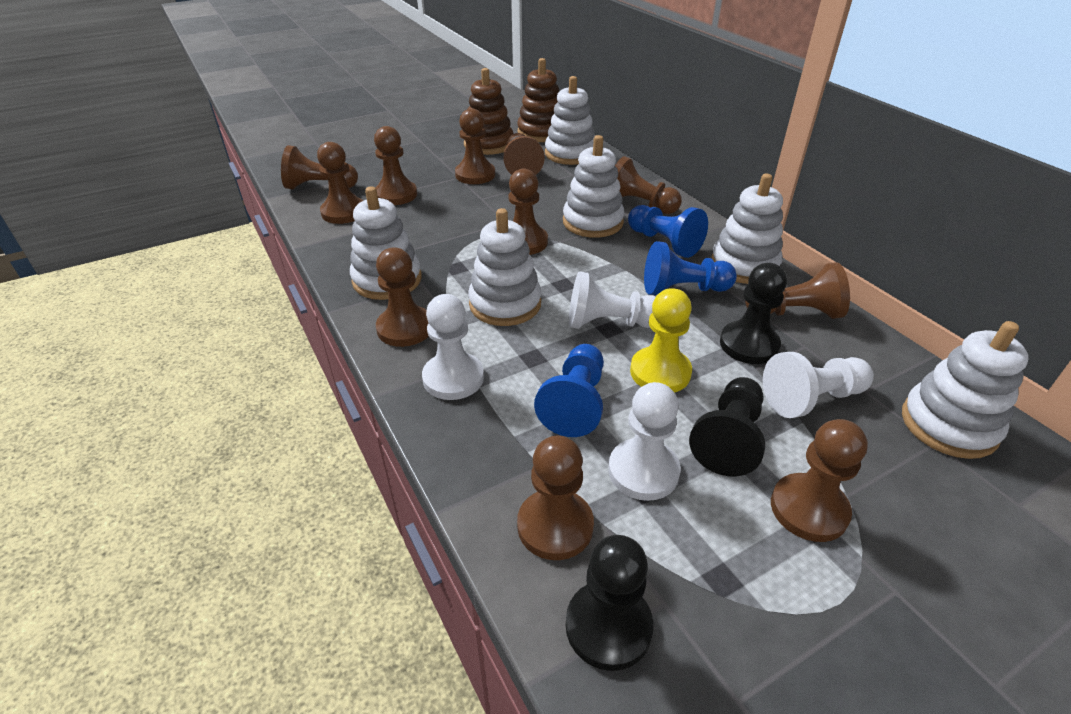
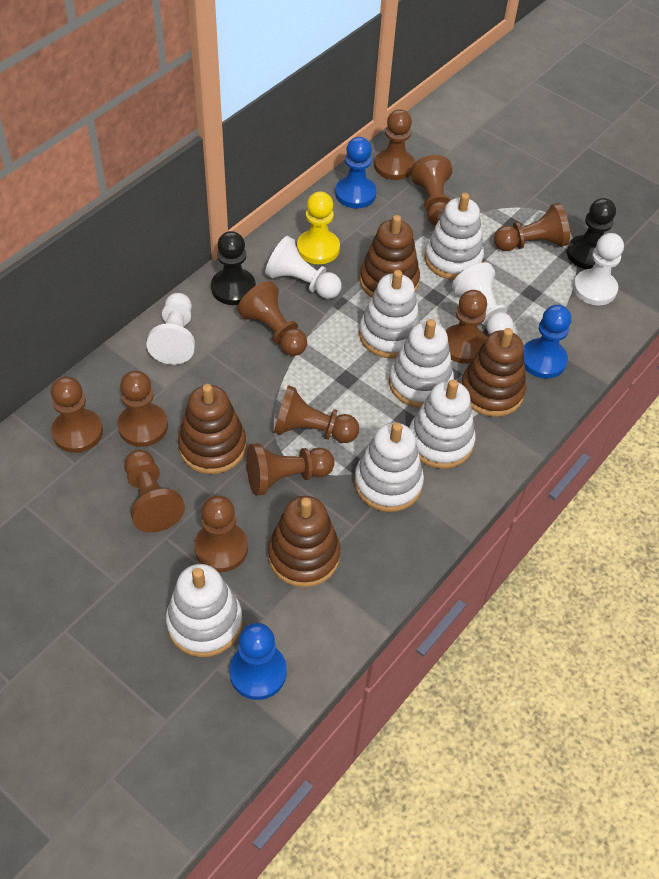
black pawn: 3 -> 2
brown stacking toy: 2 -> 4

